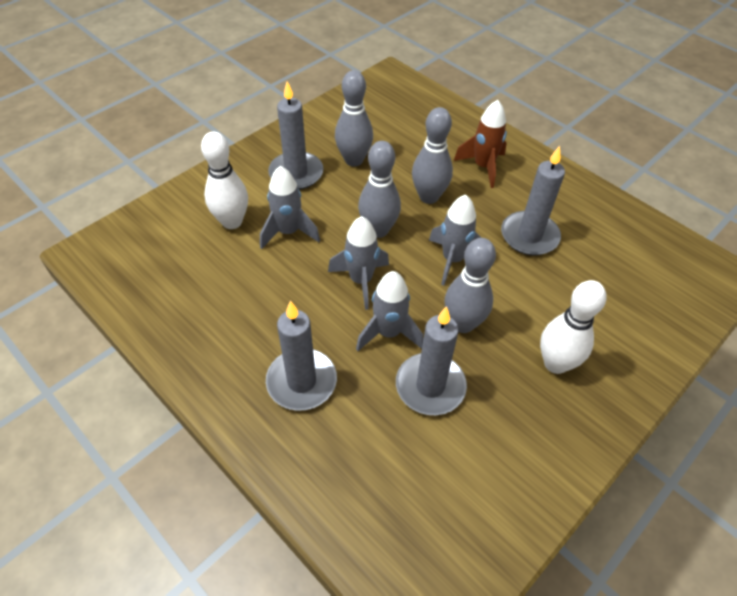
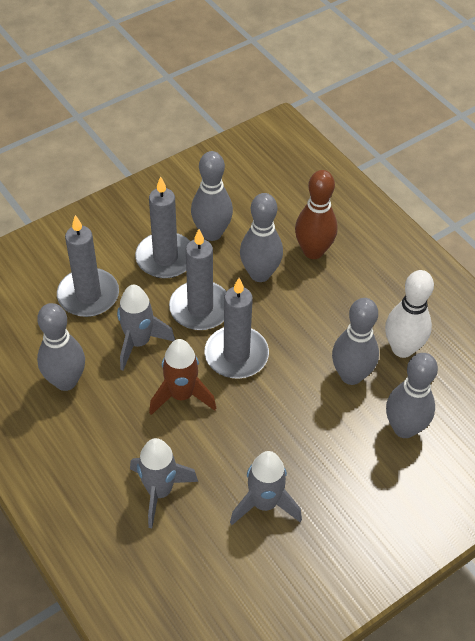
brown bowling pin: 0 -> 1
grey bowling pin: 4 -> 5
grey rocket: 4 -> 3
white bowling pin: 2 -> 1

